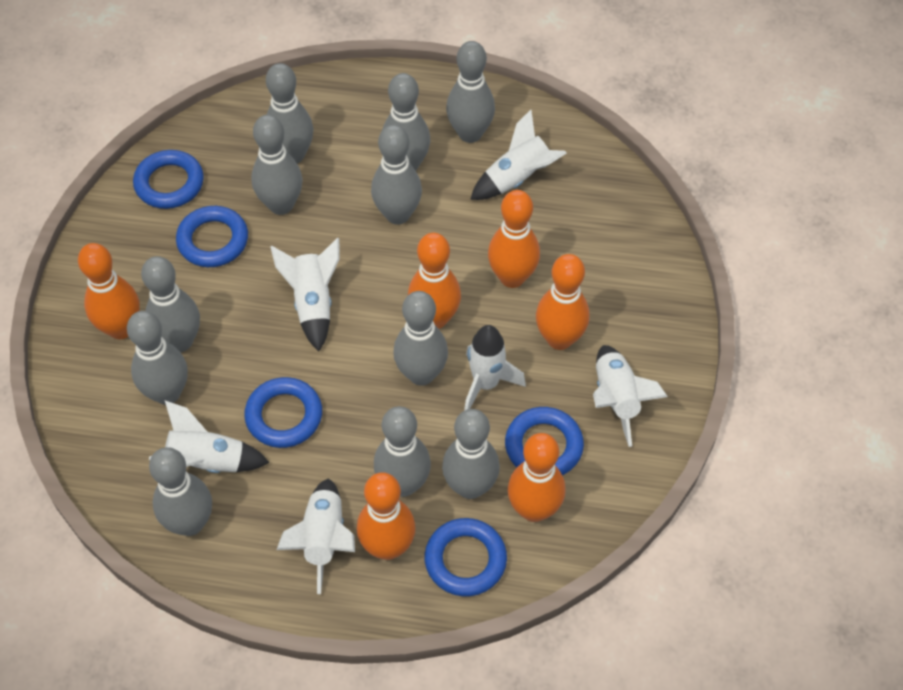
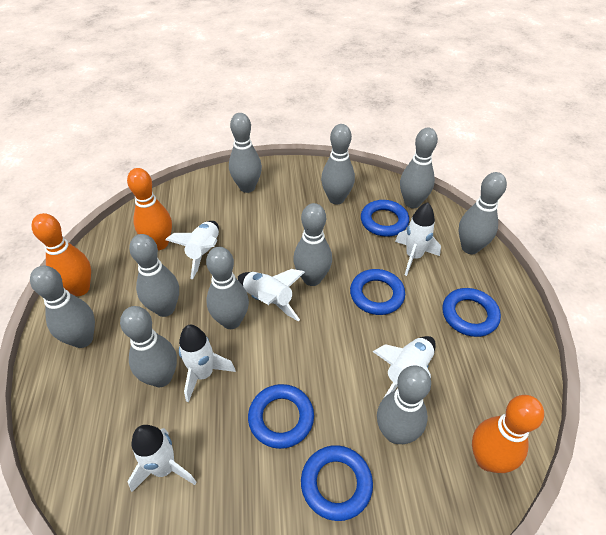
grey bowling pin: 11 -> 10
orange bowling pin: 6 -> 3

